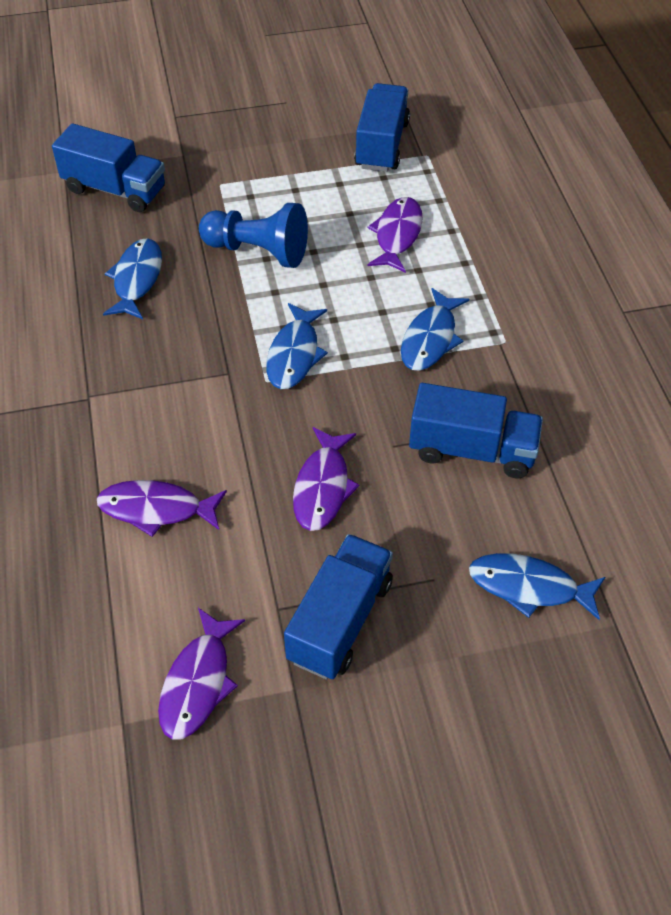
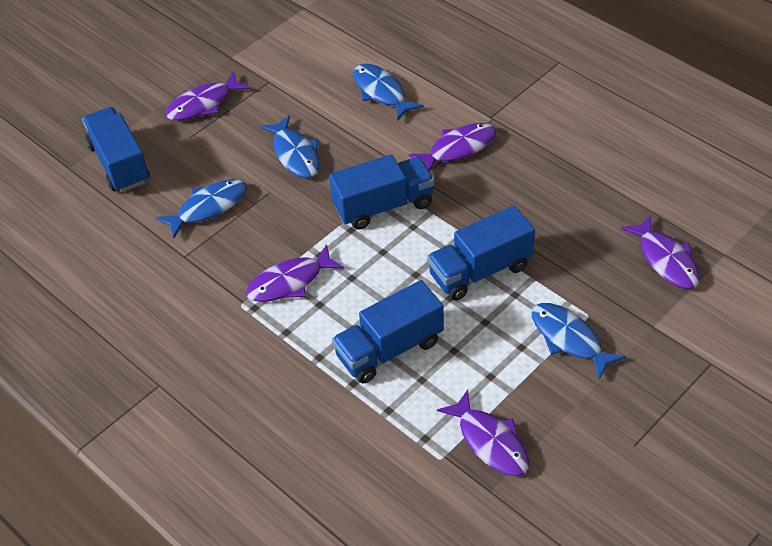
blue pawn: 1 -> 0
purple fish: 4 -> 5

